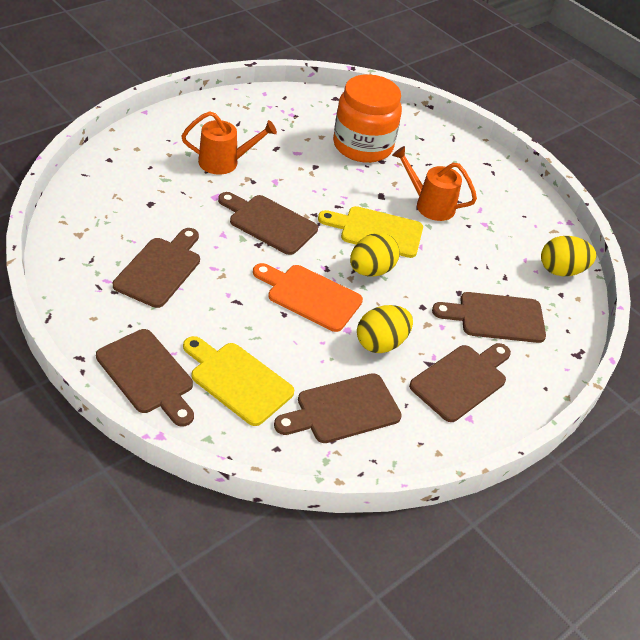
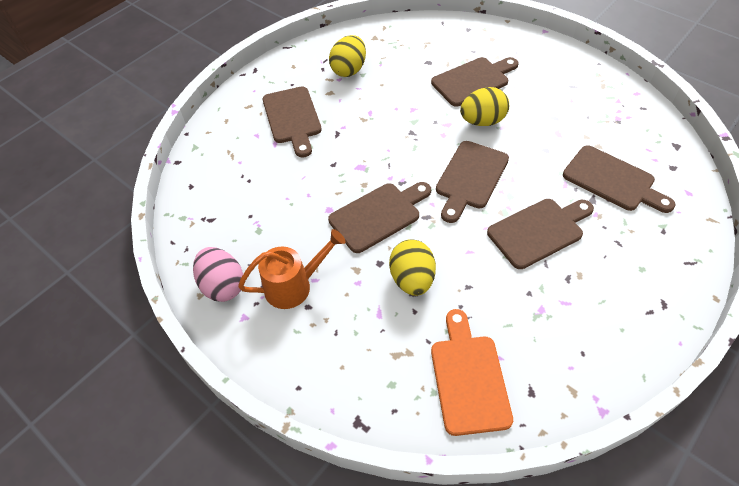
orange jar: 1 -> 0
orange watering can: 2 -> 1
pink egg: 0 -> 1
yellow cutting board: 2 -> 0

